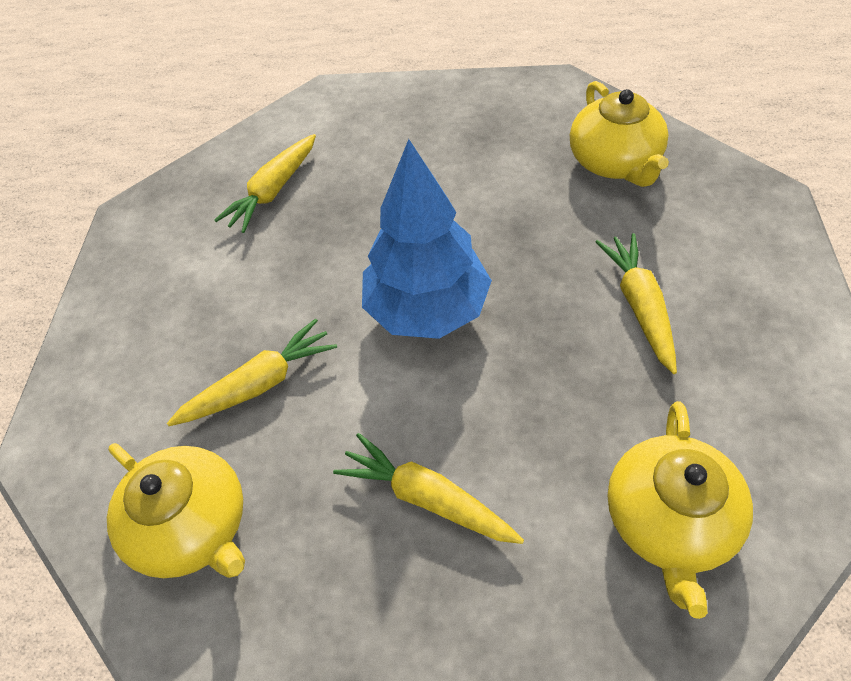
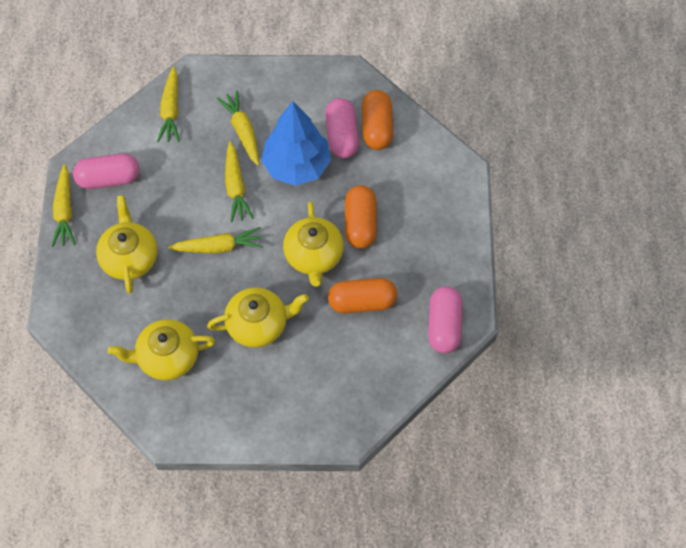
orange capsule: 0 -> 3
pink capsule: 0 -> 3
yellow carrot: 4 -> 5
yellow teapot: 3 -> 4

